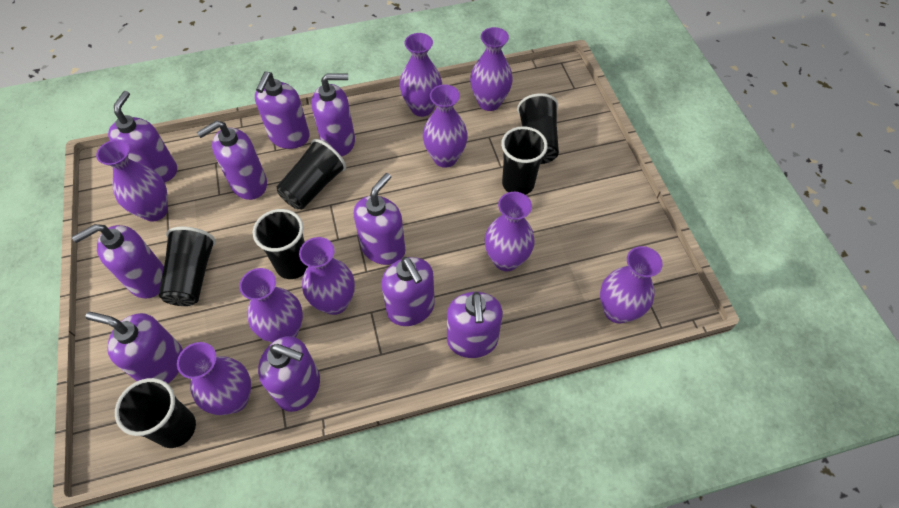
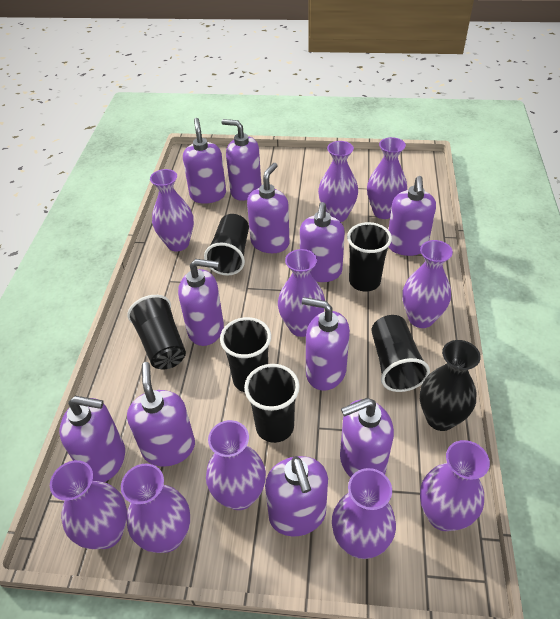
black vase: 0 -> 1
purple soap dispenser: 10 -> 11
purple vase: 9 -> 10

